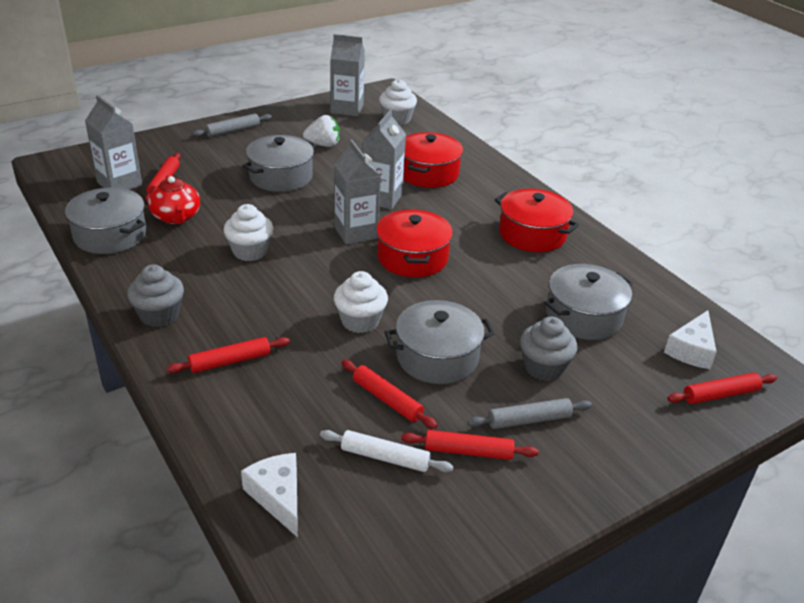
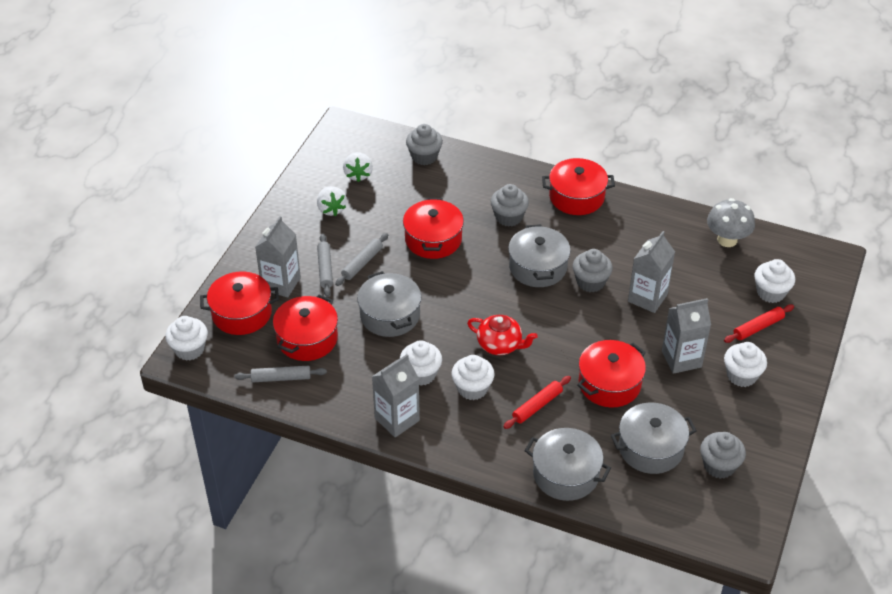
grey cupcake: 2 -> 4
grey mushroom: 0 -> 1
grey rolling pin: 2 -> 3
red pot: 3 -> 5
red rolling pin: 5 -> 2
white cheese: 2 -> 0
white cupcake: 3 -> 5
white rolling pin: 1 -> 0
white strawberry: 1 -> 2

